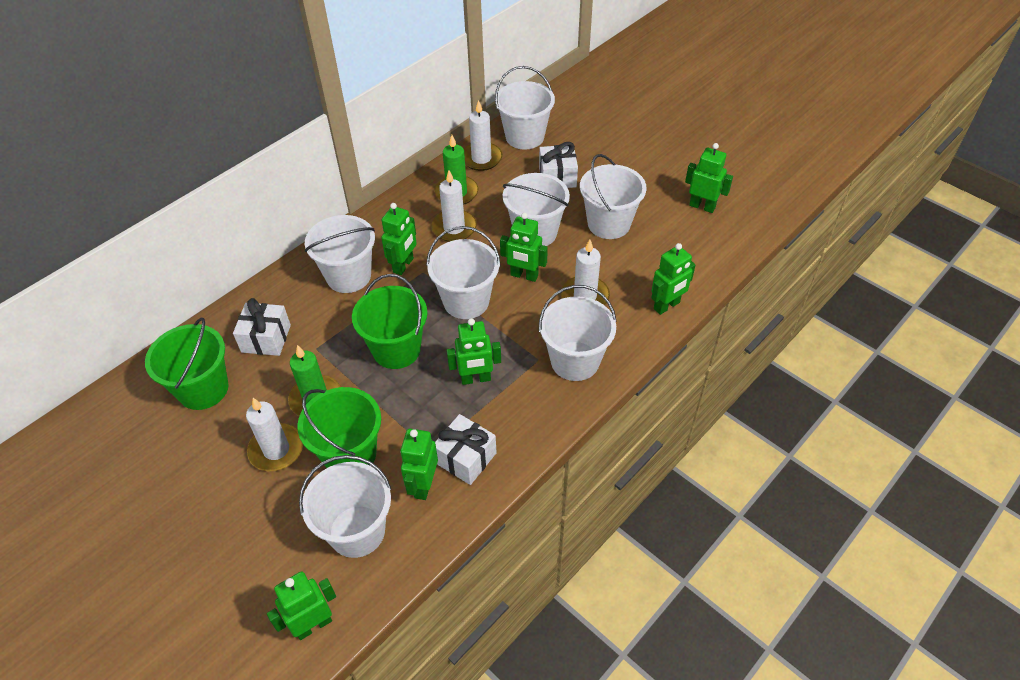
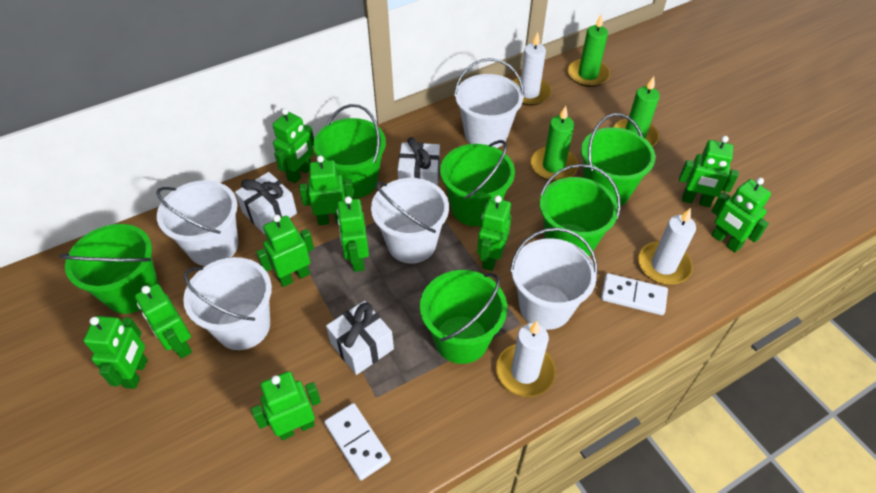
green bucket: 3 -> 6
green candle: 2 -> 3
green robot: 7 -> 10
white bucket: 7 -> 5
white candle: 4 -> 3
white domino: 0 -> 2

